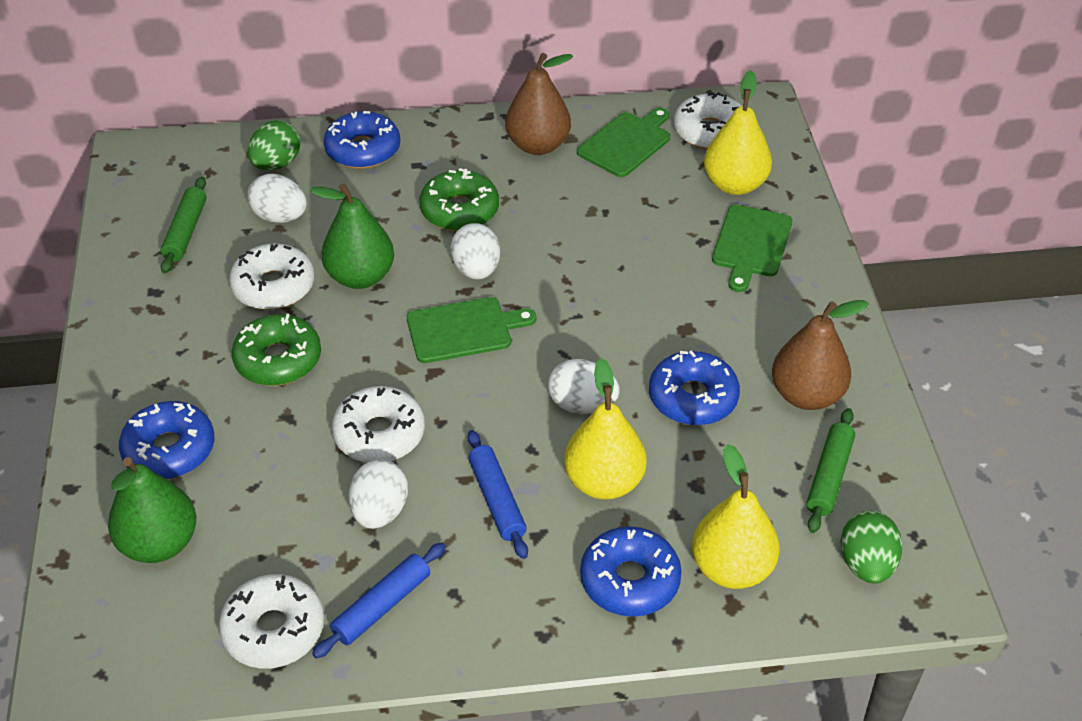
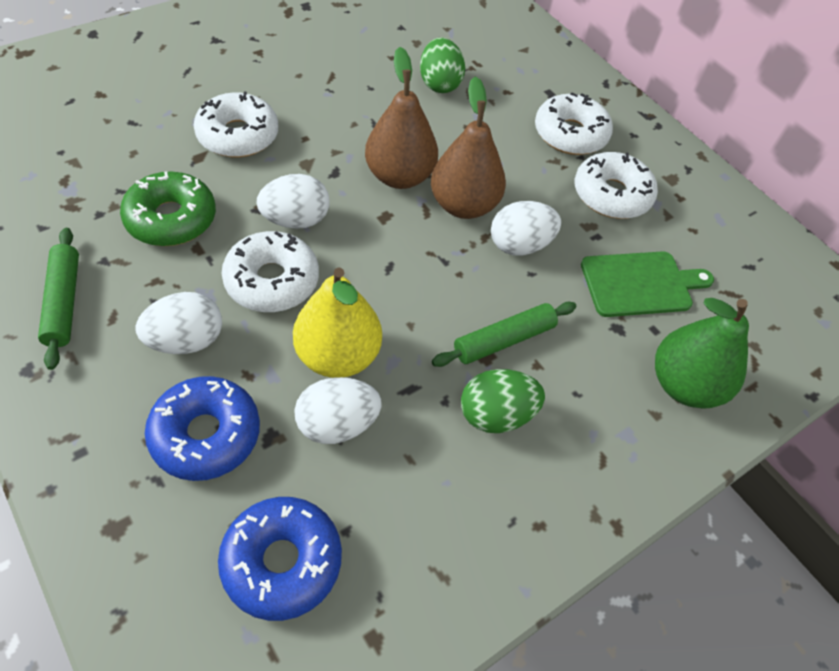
blue donut: 4 -> 2
blue rolling pin: 2 -> 0
green cutting board: 3 -> 1
green donut: 2 -> 1
green pear: 2 -> 1
yellow pear: 3 -> 1

